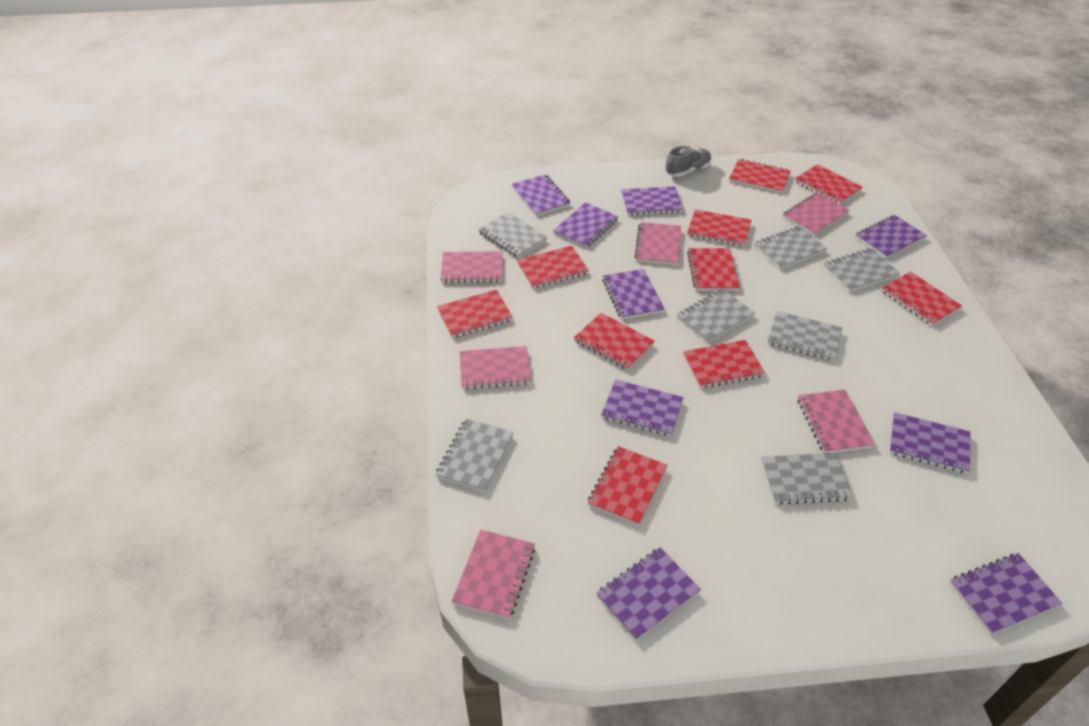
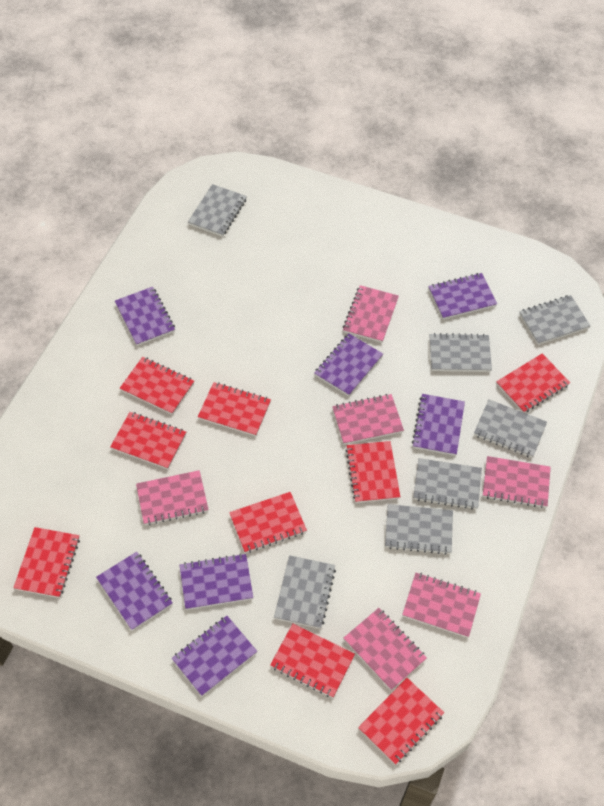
grey shoe: 1 -> 0
purple notebook: 9 -> 7
red notebook: 10 -> 9

